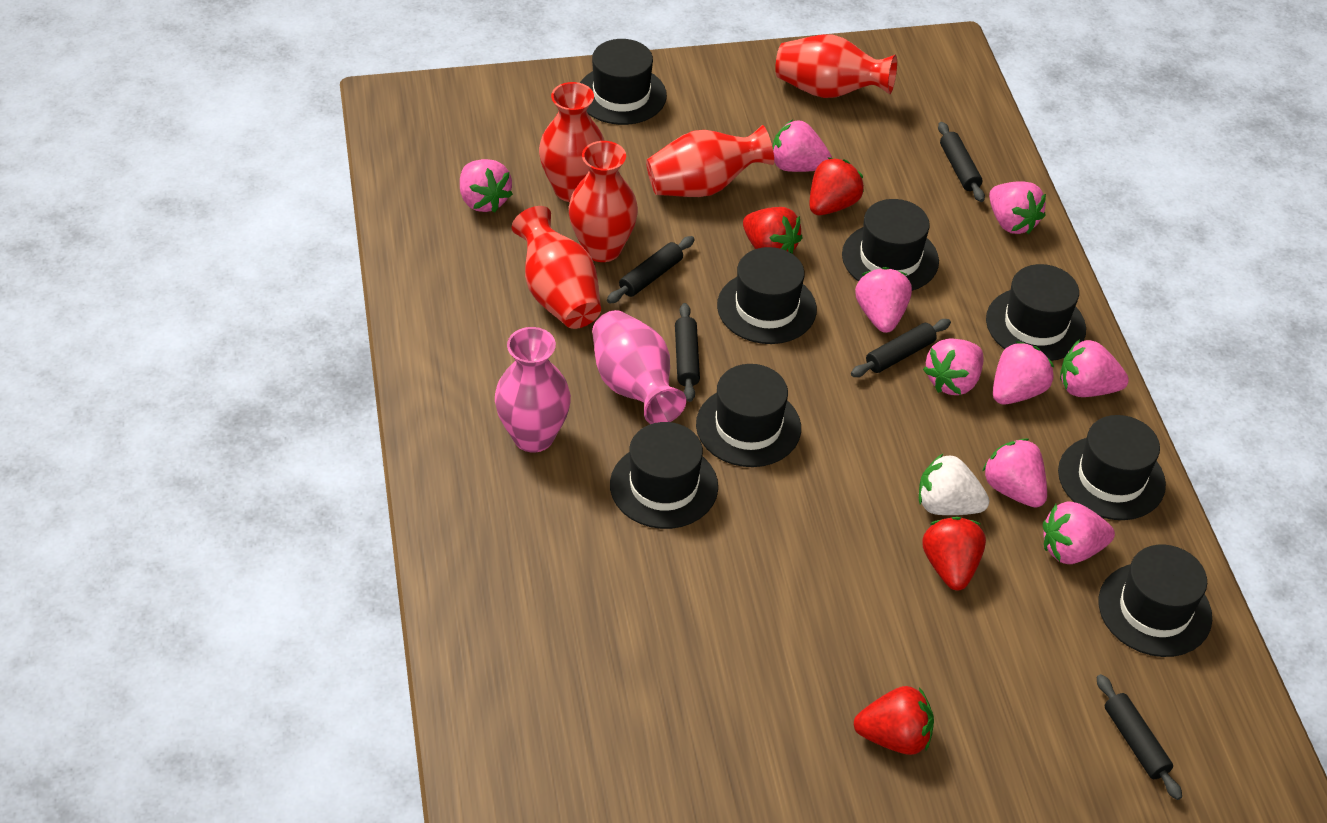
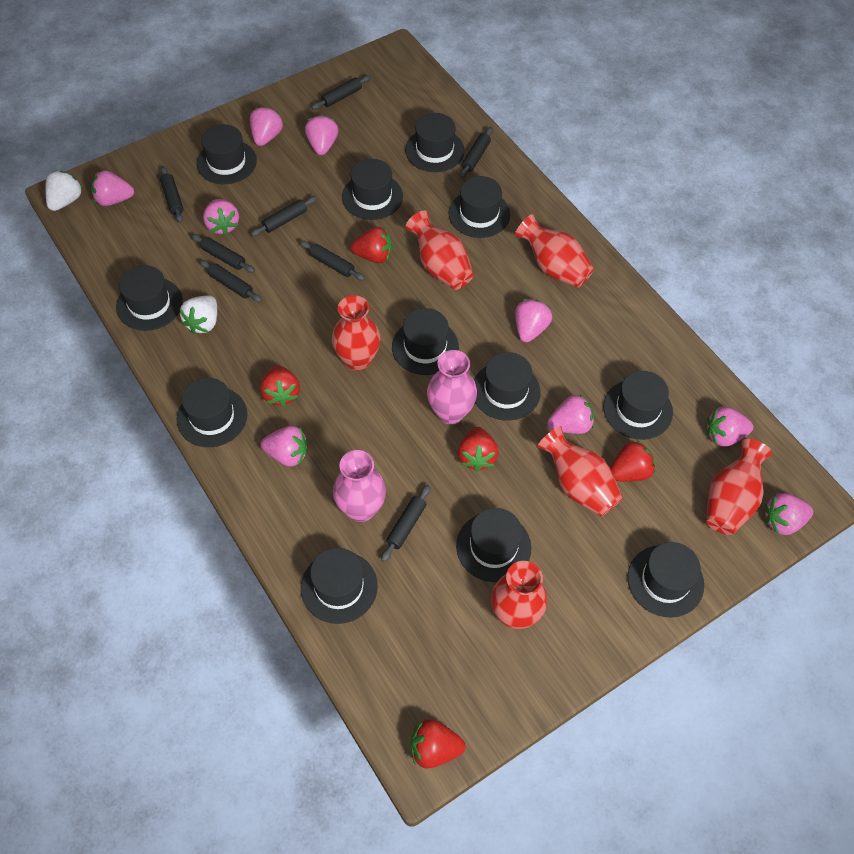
black hat: 8 -> 12
black rolling pin: 5 -> 8
red strawberry: 4 -> 5
red vase: 5 -> 6
white strawberry: 1 -> 2

